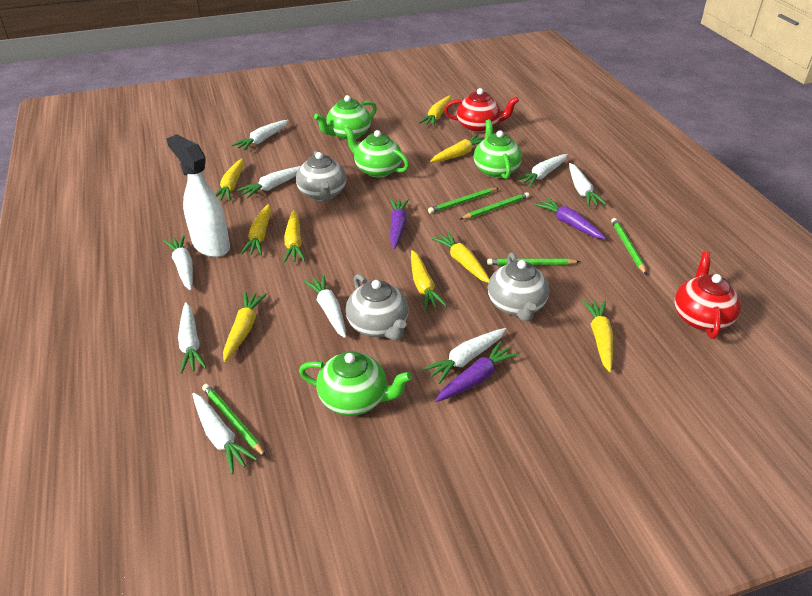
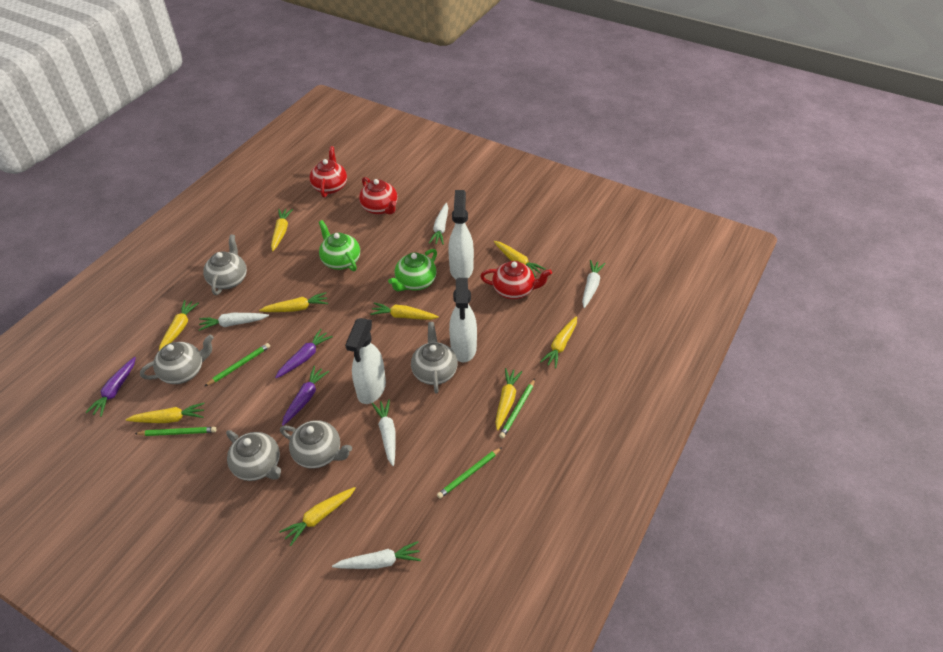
green pencil: 5 -> 4
green teapot: 4 -> 2
grey teapot: 3 -> 5
red teapot: 2 -> 3
white carrot: 9 -> 5
white spray bottle: 1 -> 3

